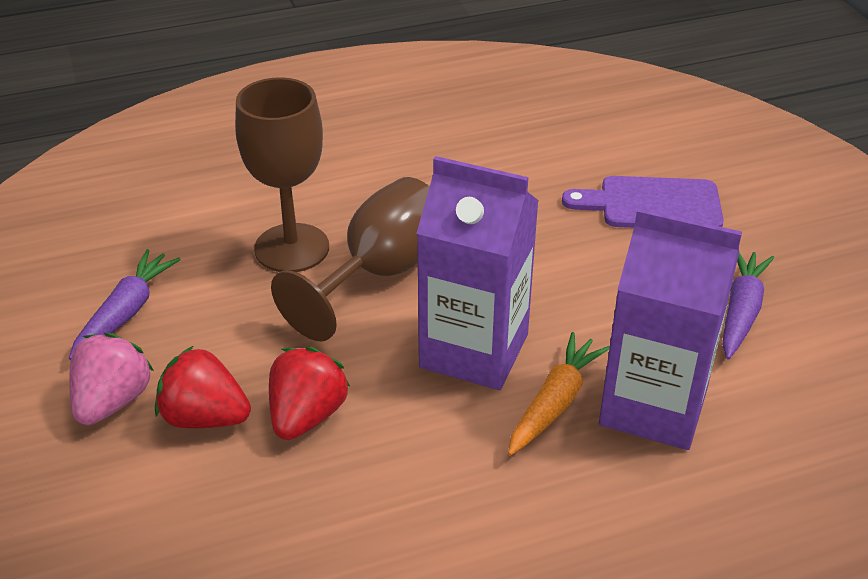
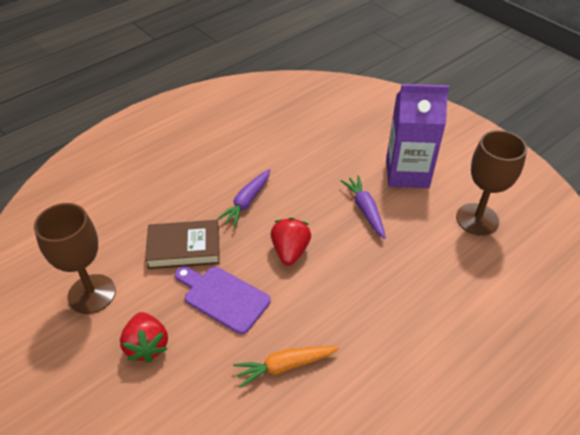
brown book: 0 -> 1
pink strawberry: 1 -> 0
purple carton: 2 -> 1

